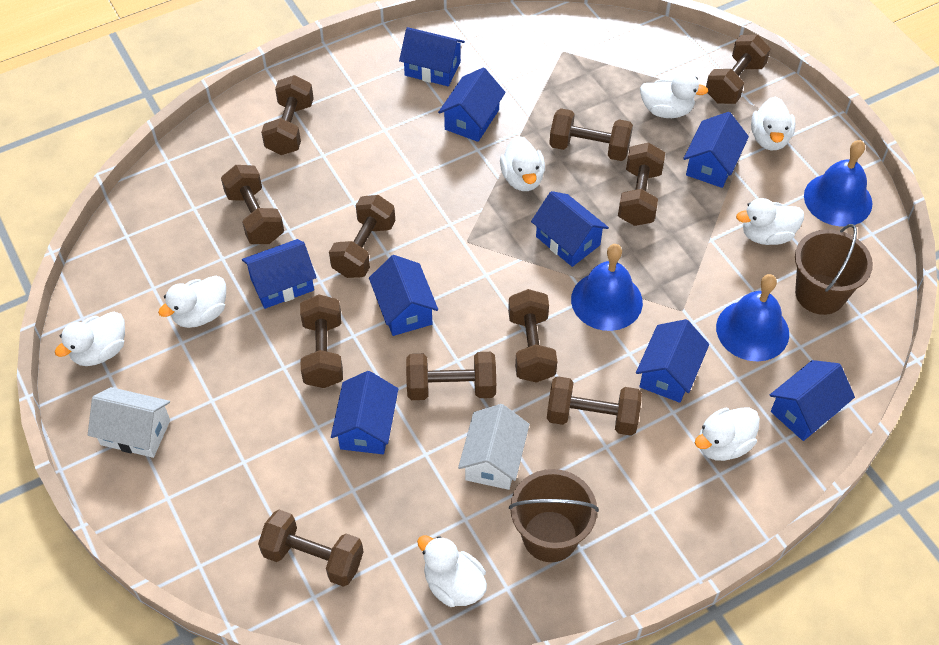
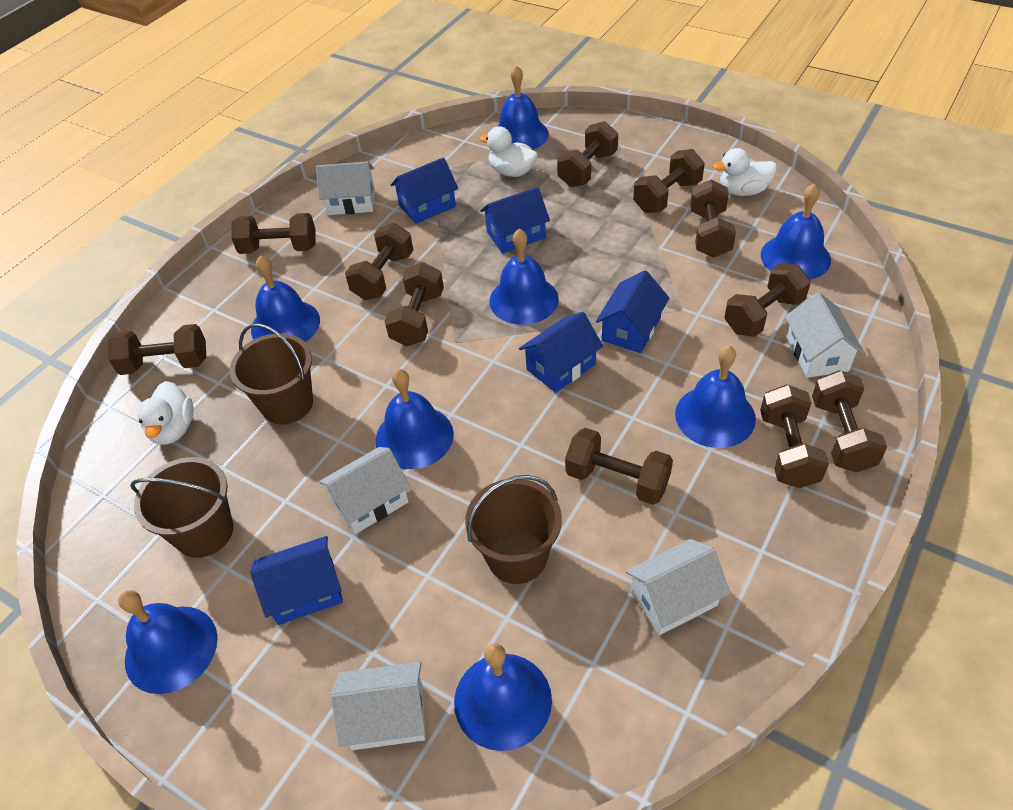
blue bell: 3 -> 8
blue house: 9 -> 5
brown bucket: 2 -> 3
white duck: 8 -> 3
white house: 2 -> 5

